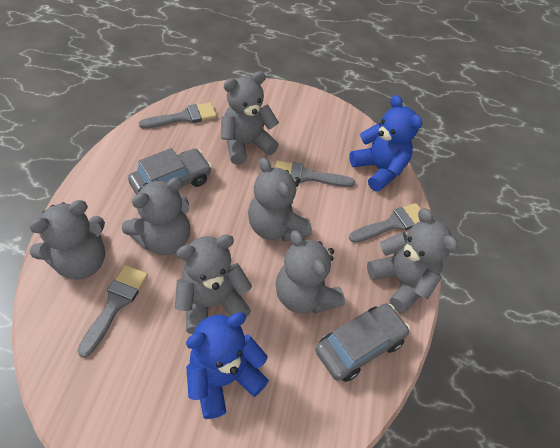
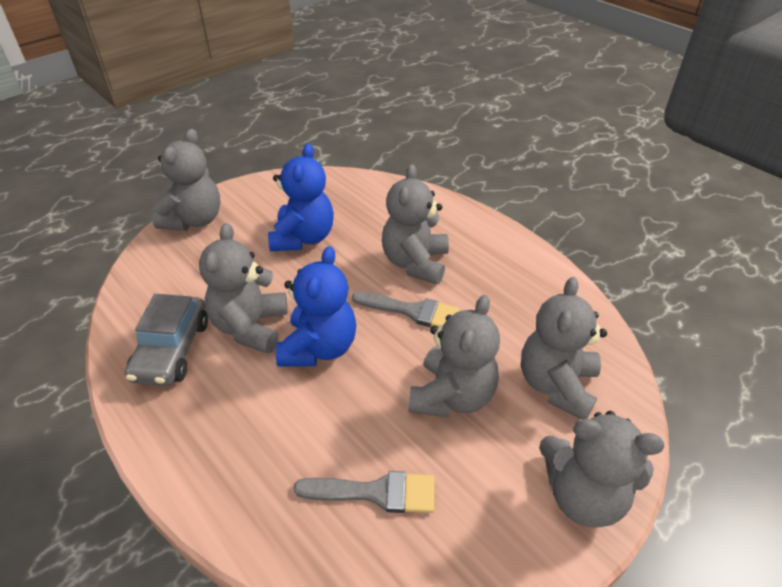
grey brush: 4 -> 2
grey car: 2 -> 1
grey teddy bear: 7 -> 6

